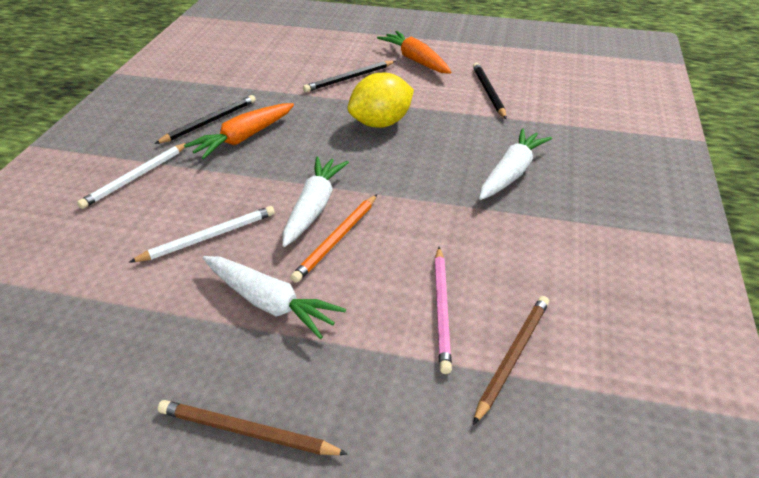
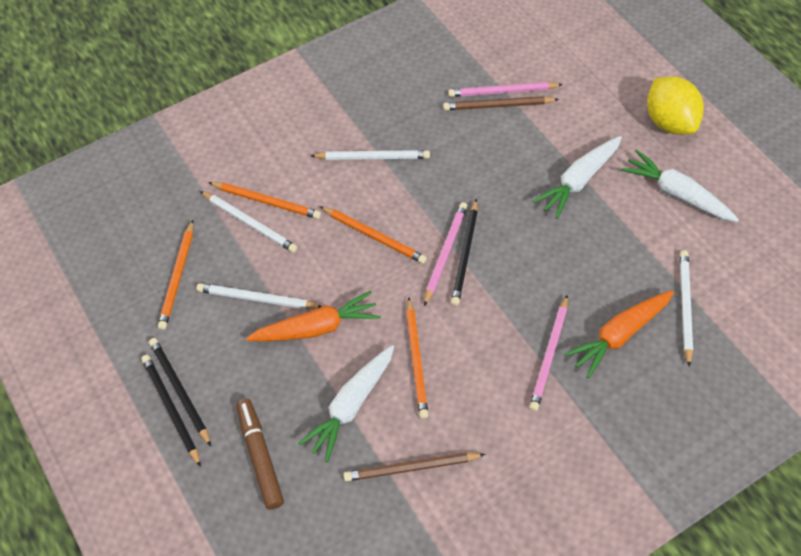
brown marker: 0 -> 1
orange pencil: 1 -> 4
pink pencil: 1 -> 3
white pencil: 2 -> 4

